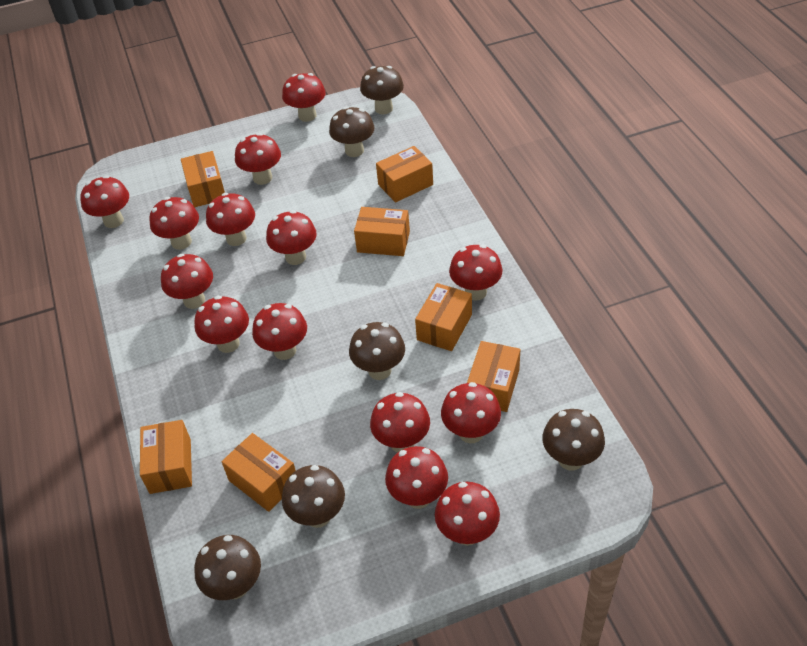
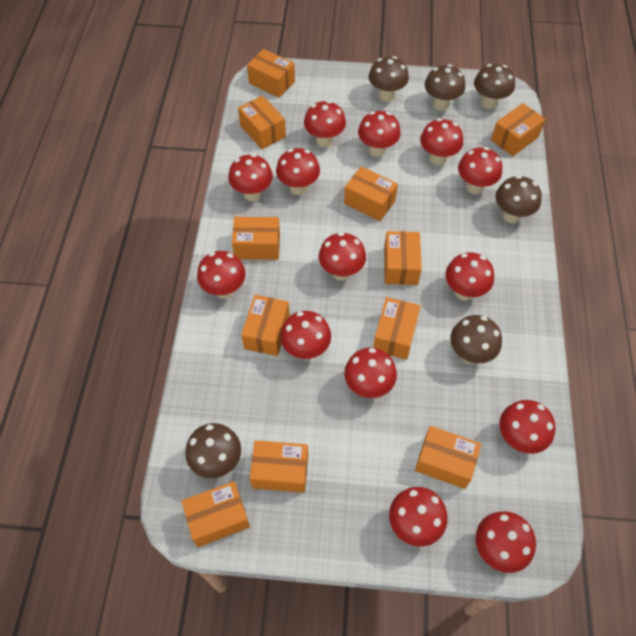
orange box: 7 -> 11

